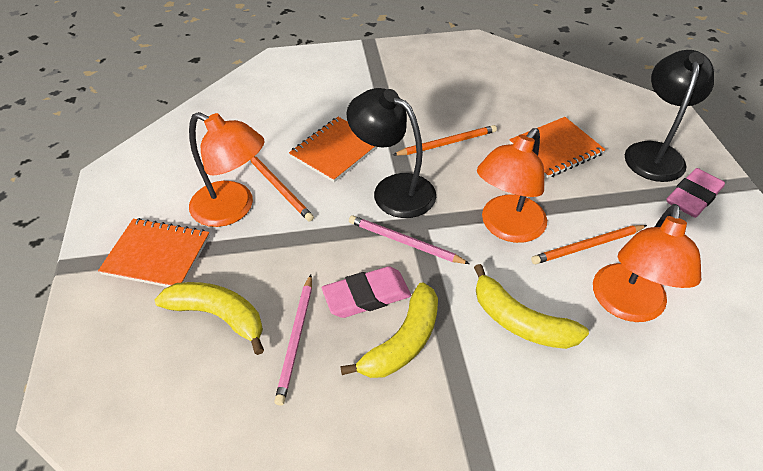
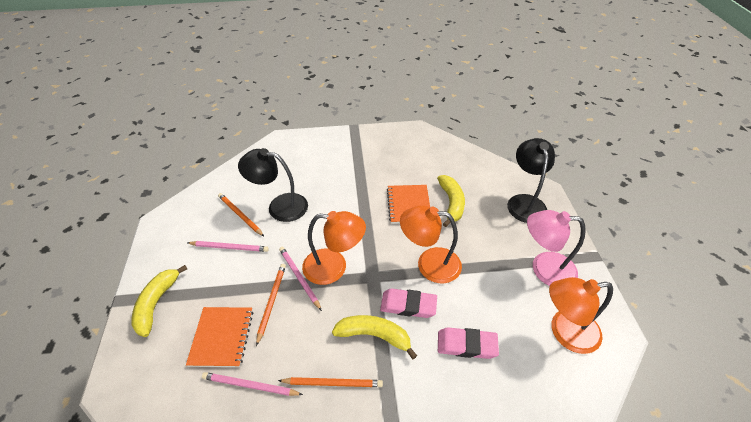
orange notebook: 3 -> 2
pink lamp: 0 -> 1
pink pencil: 2 -> 3

